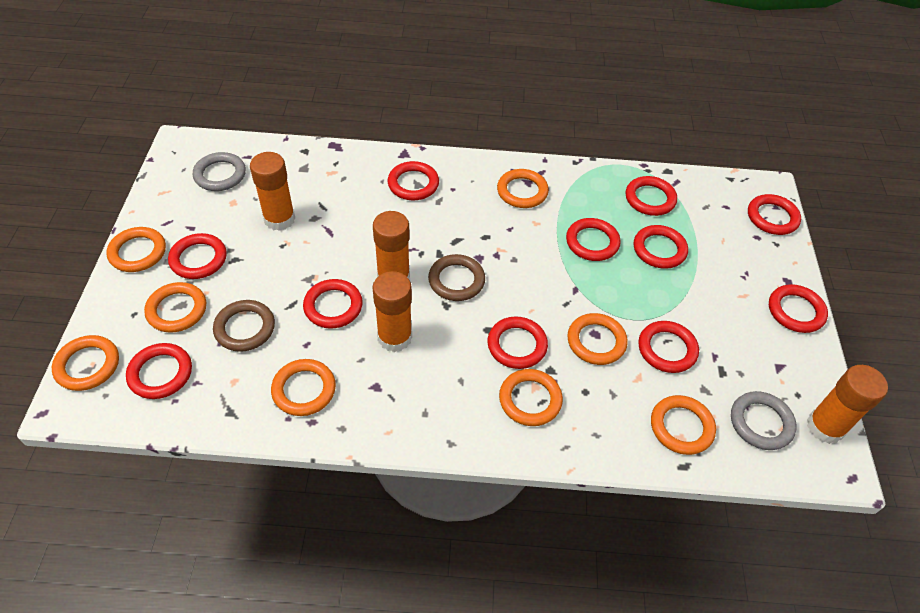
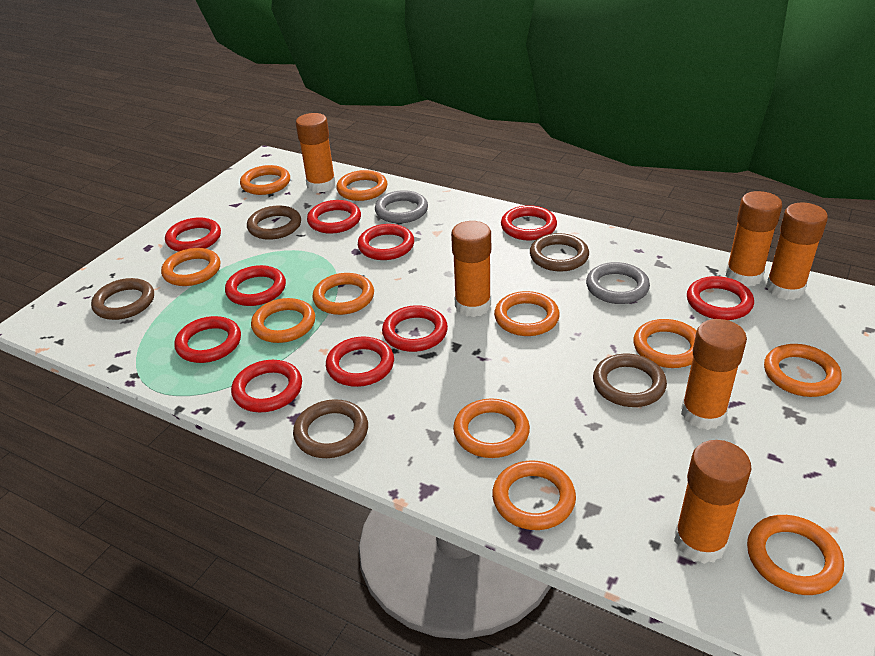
brown ring: 2 -> 5
orange glue stick: 4 -> 6
orange ring: 8 -> 11
red ring: 11 -> 10

